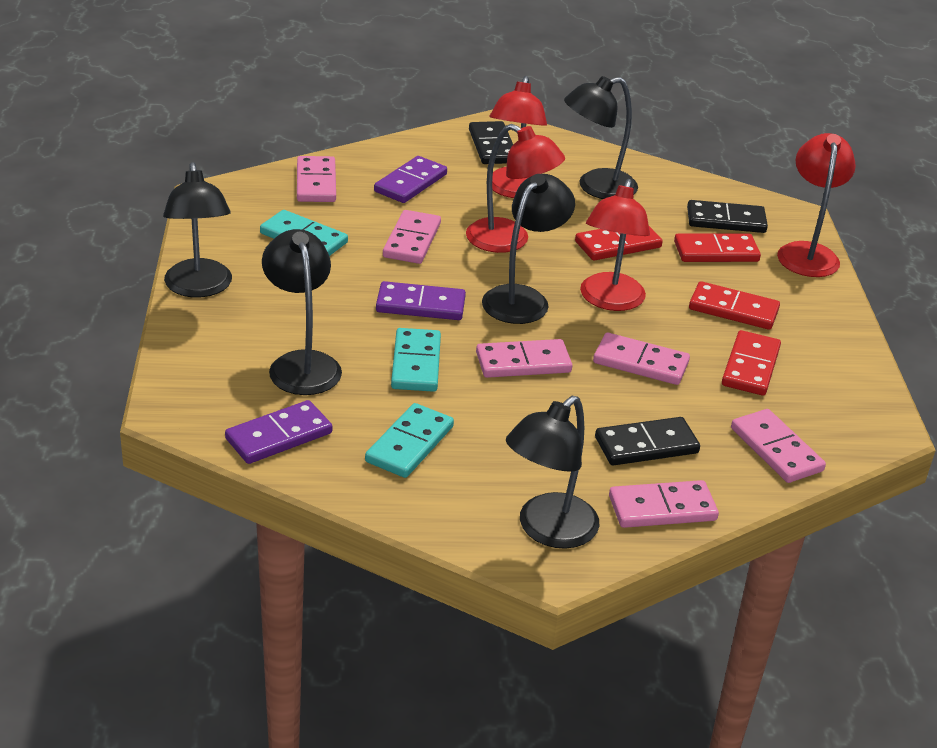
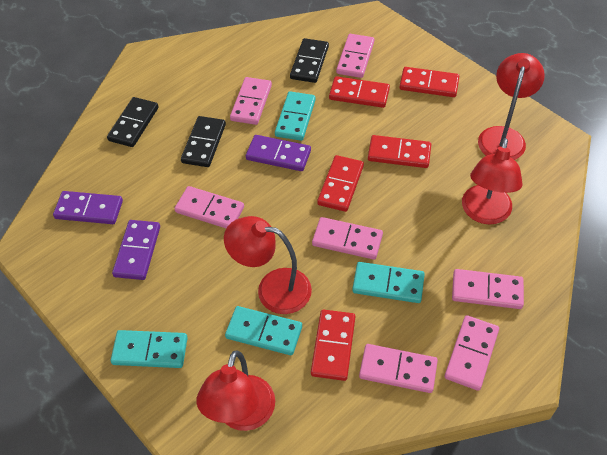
black lamp: 5 -> 0
pink domino: 6 -> 7
red domino: 4 -> 5
turquoise domino: 3 -> 4

